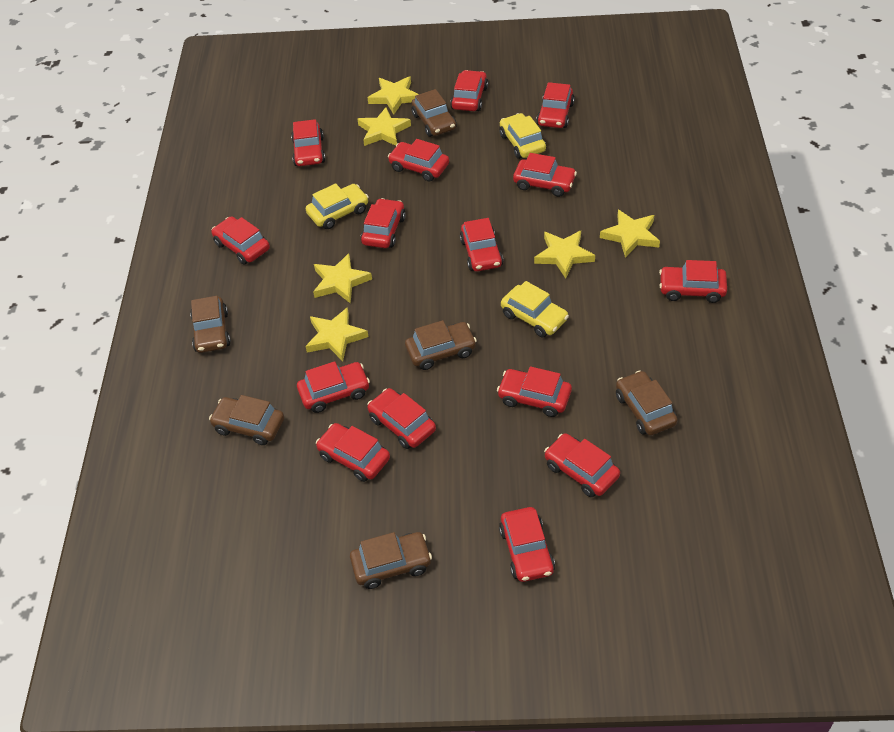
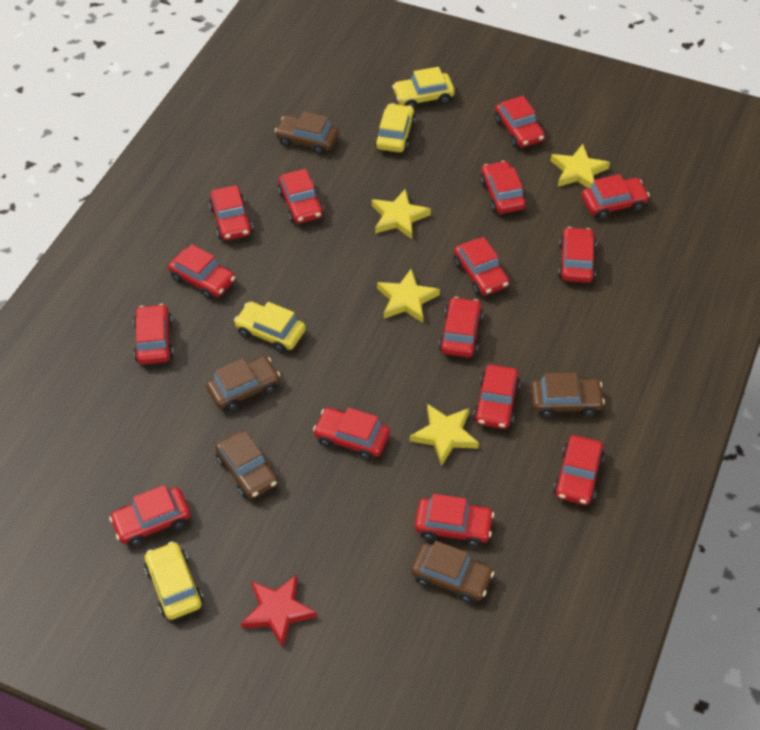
brown car: 6 -> 5
red star: 0 -> 1
yellow car: 3 -> 4
yellow star: 6 -> 4

